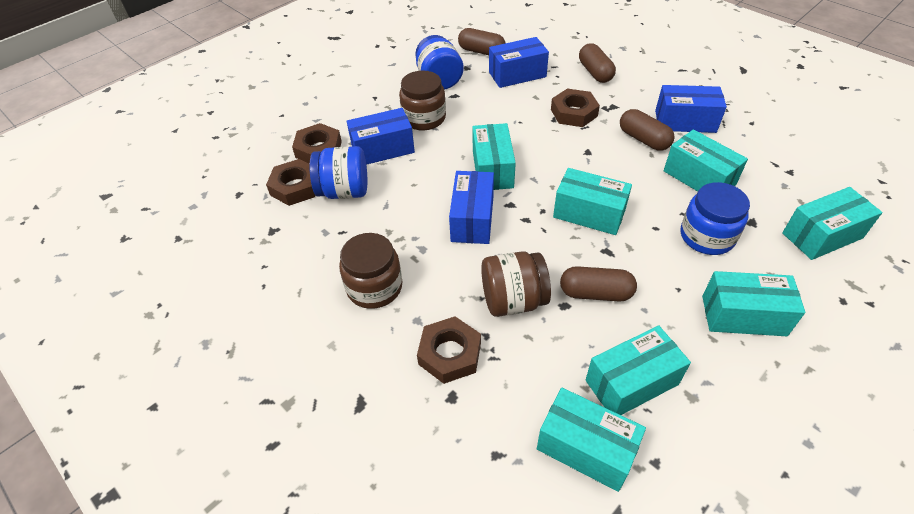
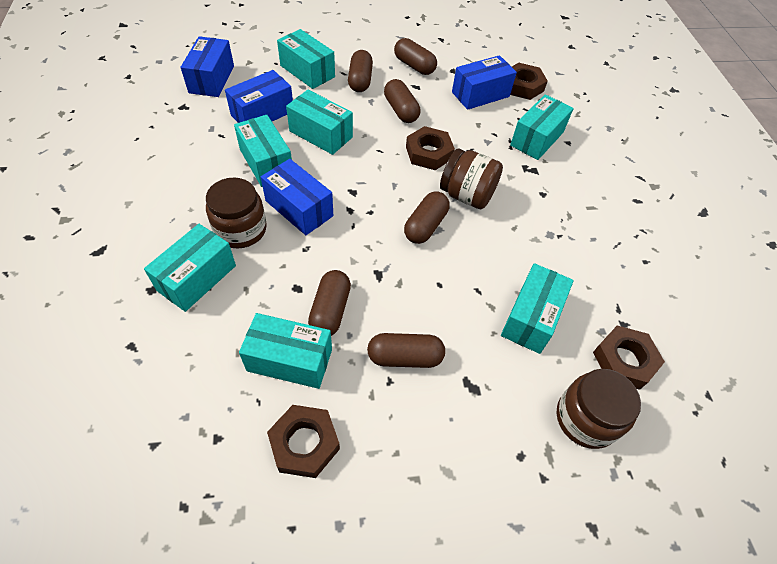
blue jar: 3 -> 0
brown capsule: 4 -> 6

